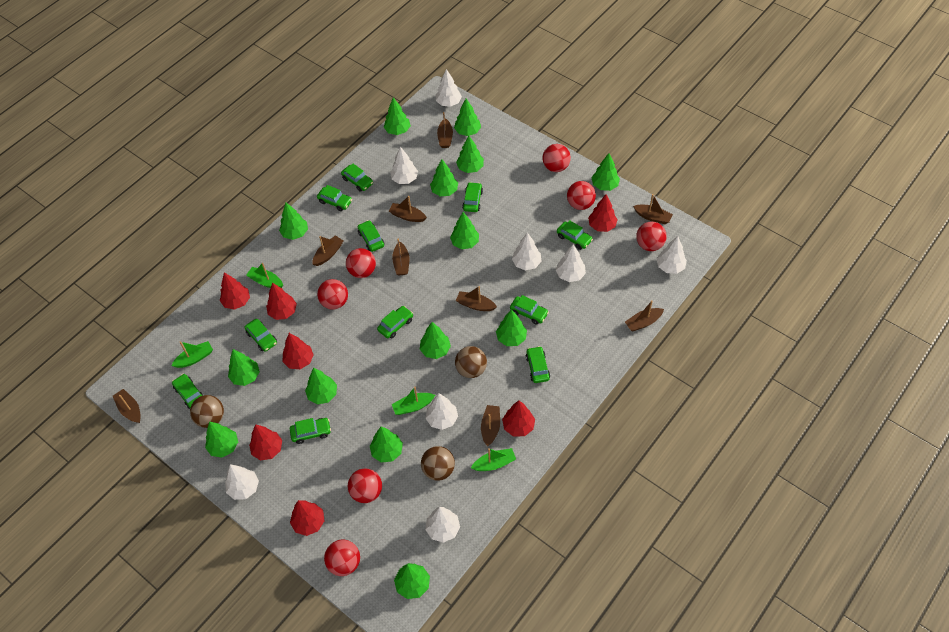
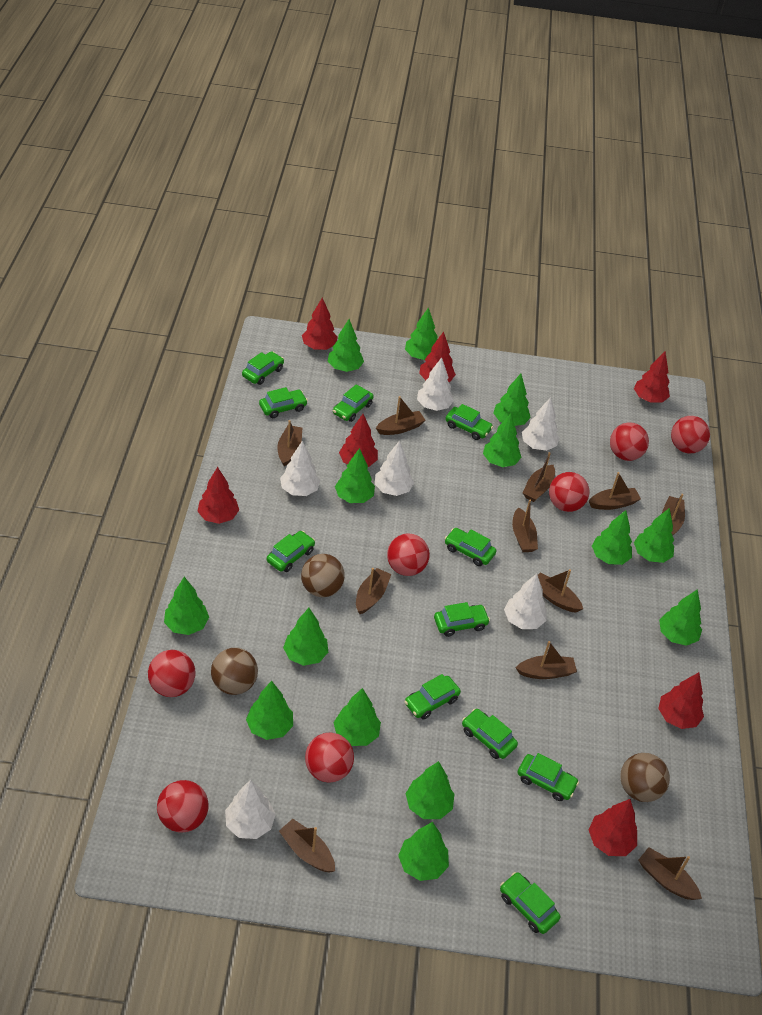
brown boat: 9 -> 11
green boat: 4 -> 0
white tree: 8 -> 6

